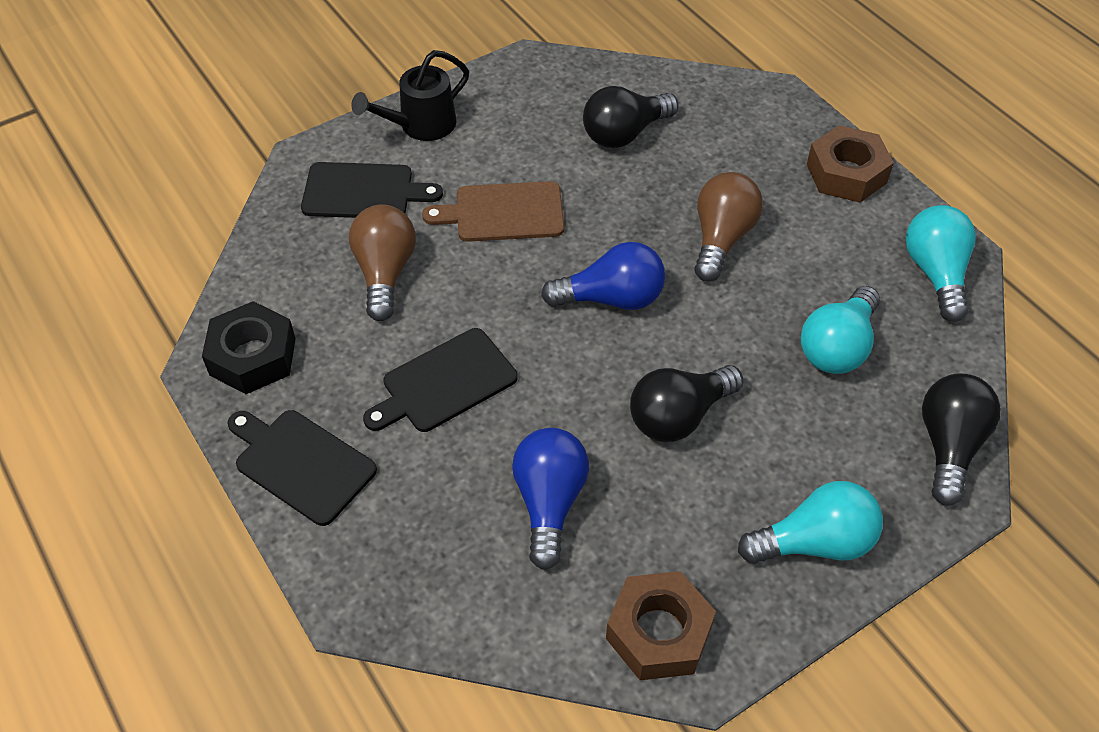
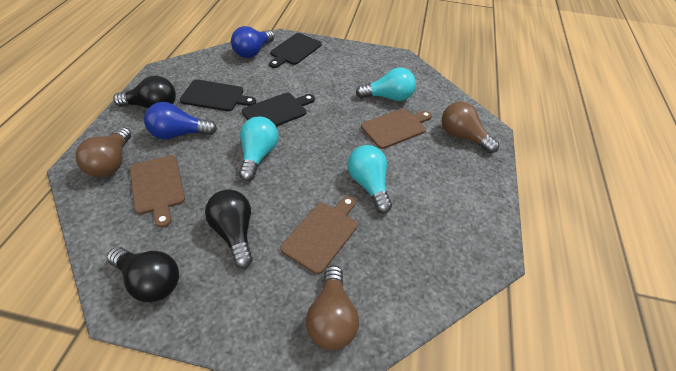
black nut: 1 -> 0
black watering can: 1 -> 0
brown cutting board: 1 -> 3
brown light bulb: 2 -> 3
brown nut: 2 -> 0

